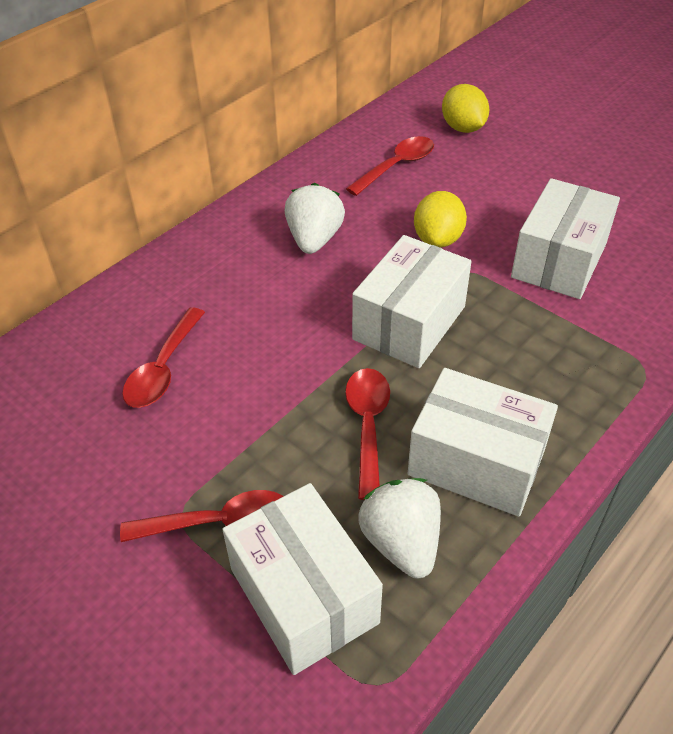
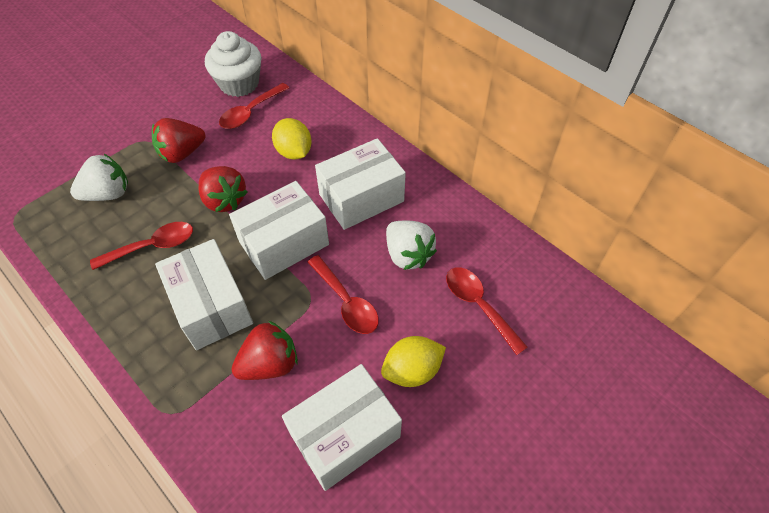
red strawberry: 0 -> 3
white cupcake: 0 -> 1

